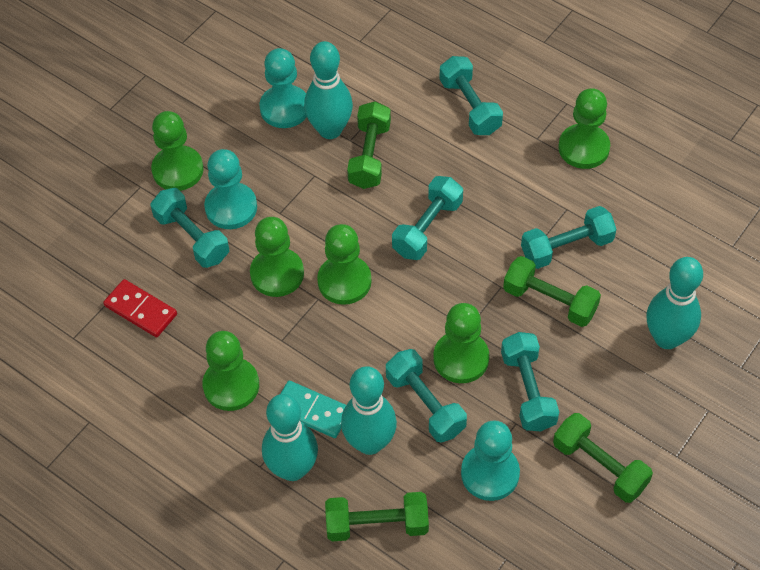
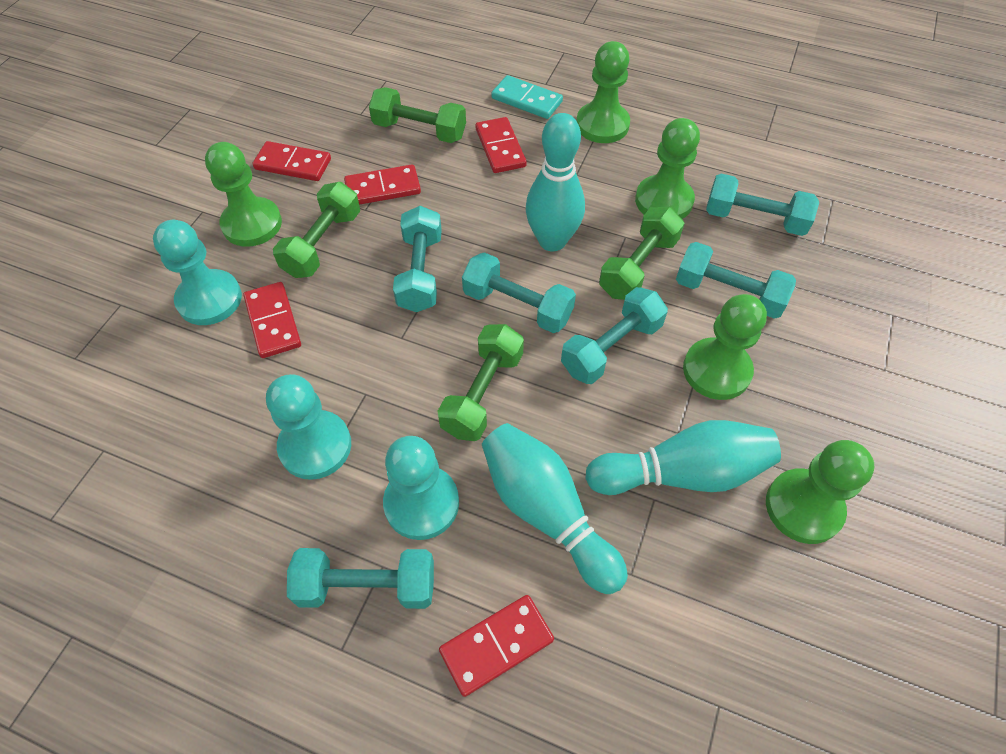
green pawn: 6 -> 5
red domino: 1 -> 5
turquoise bowling pin: 4 -> 3

